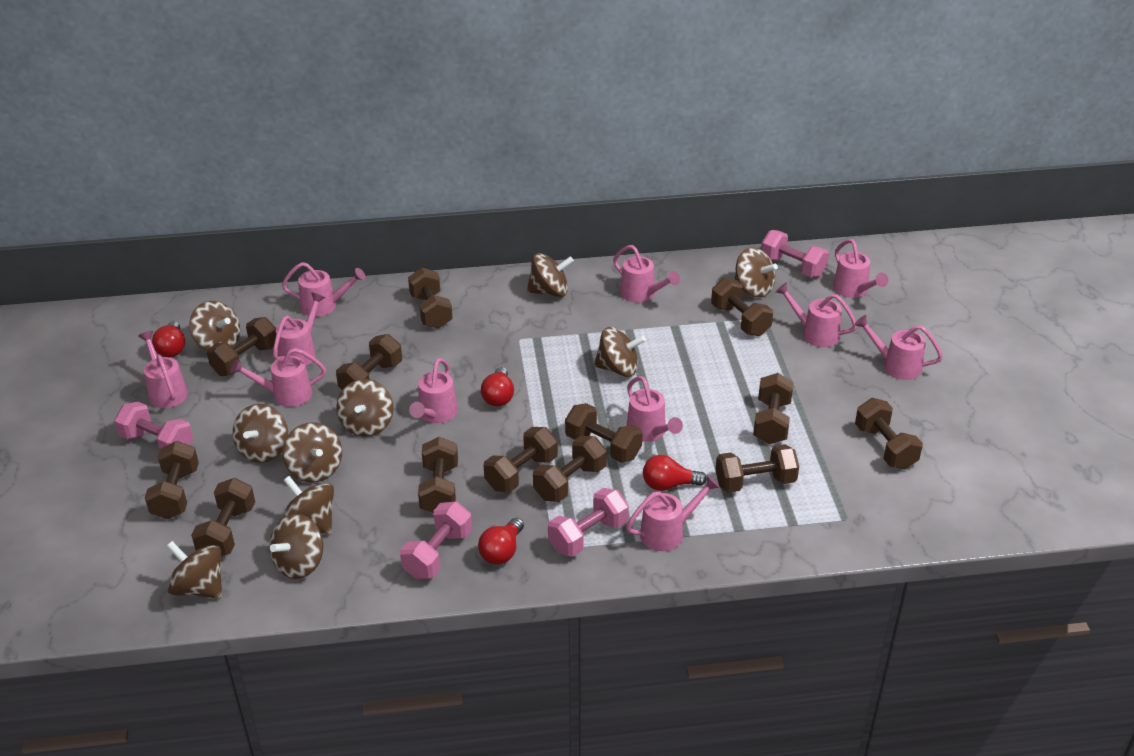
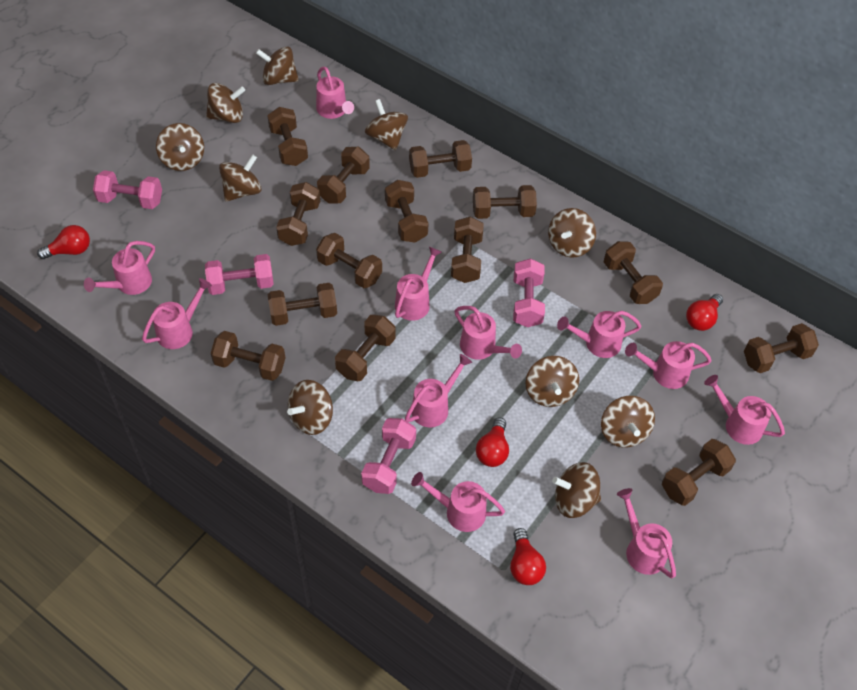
brown dumbbell: 13 -> 14

